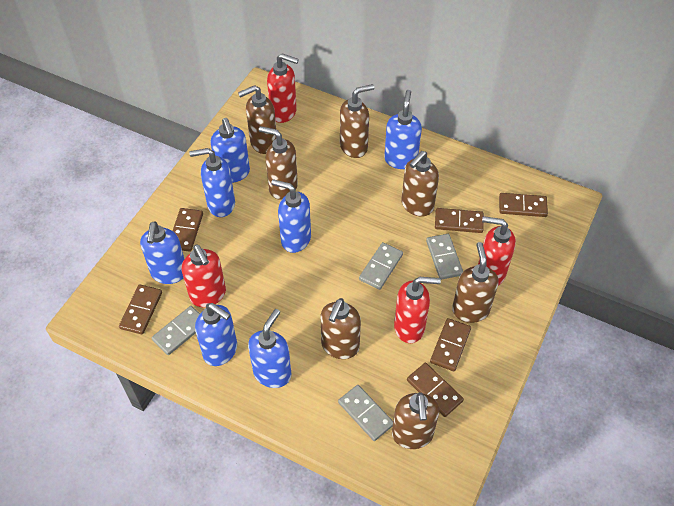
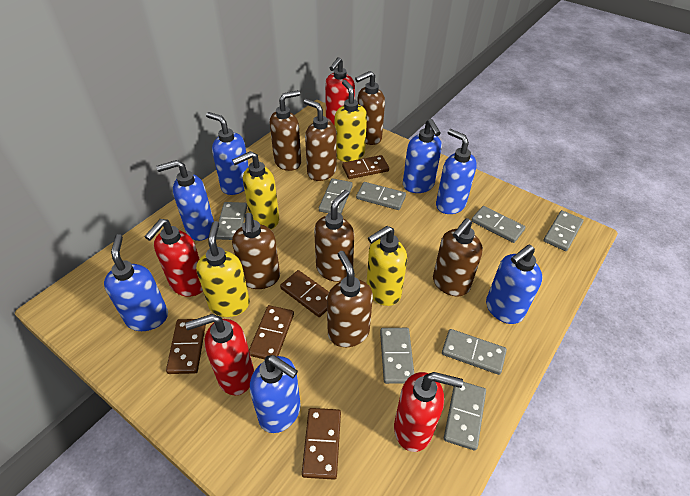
brown domino: 6 -> 5
grey domino: 4 -> 8
yellow soap dispenser: 0 -> 4

